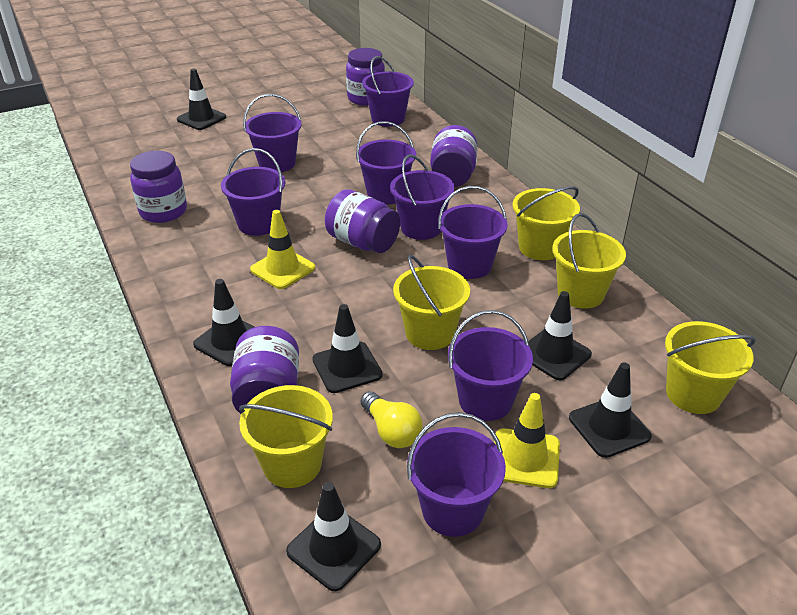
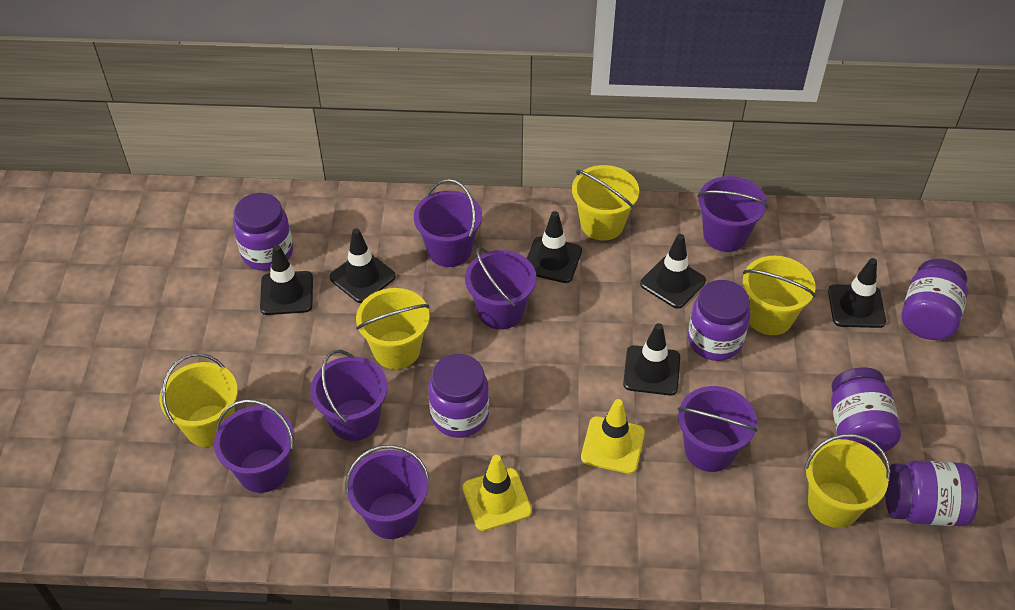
purple bucket: 8 -> 7
purple jar: 5 -> 6
yellow light bulb: 1 -> 0

